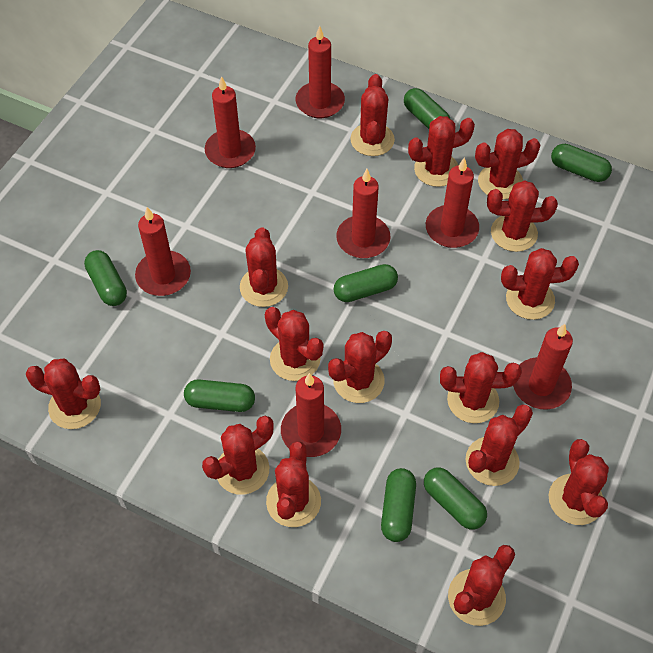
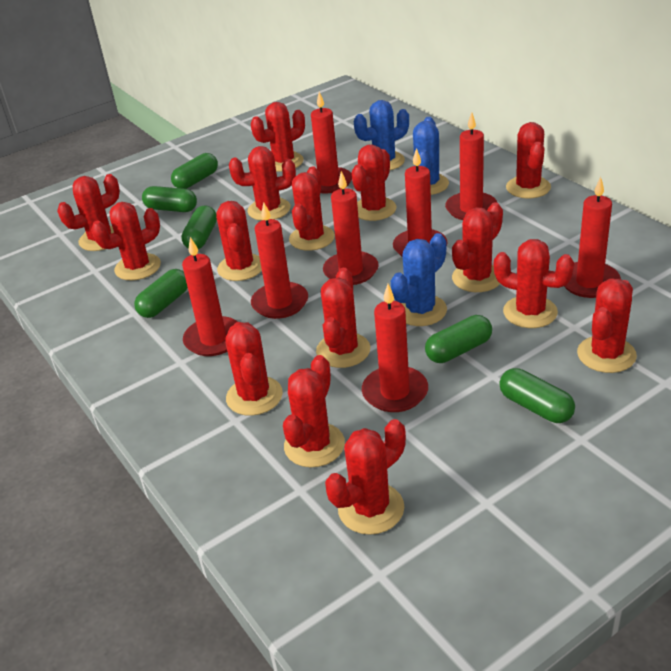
blue cactus: 0 -> 3
green capsule: 7 -> 6
red candle: 7 -> 8

